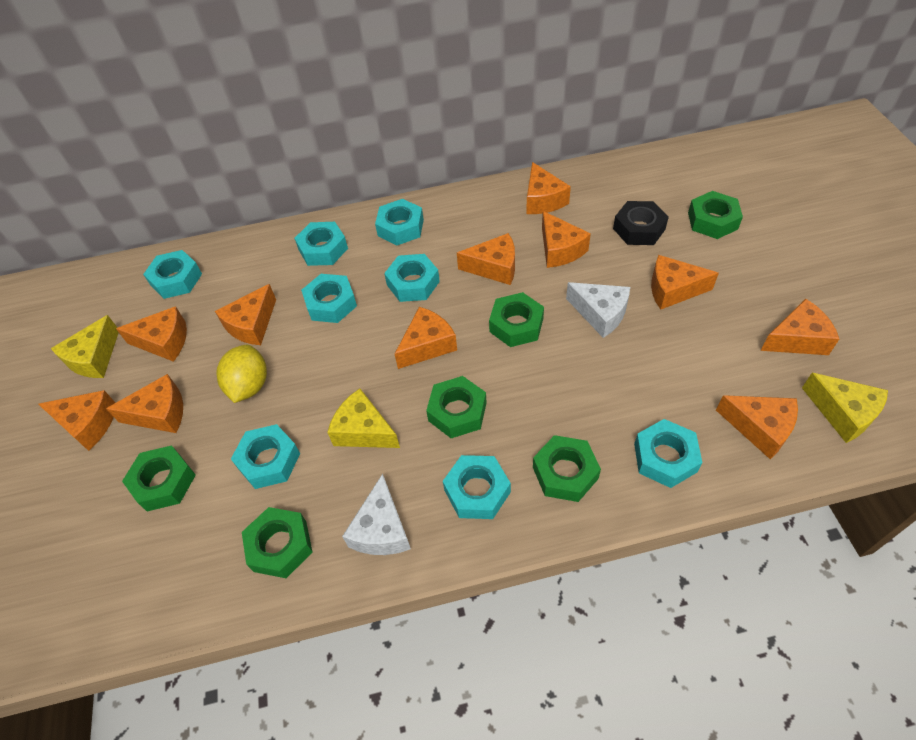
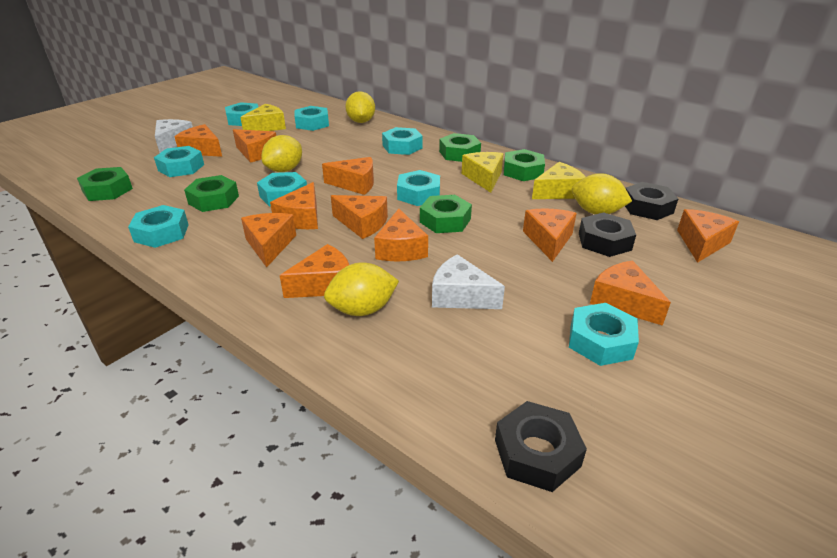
black nut: 1 -> 3
green nut: 6 -> 5
yellow lemon: 1 -> 4

